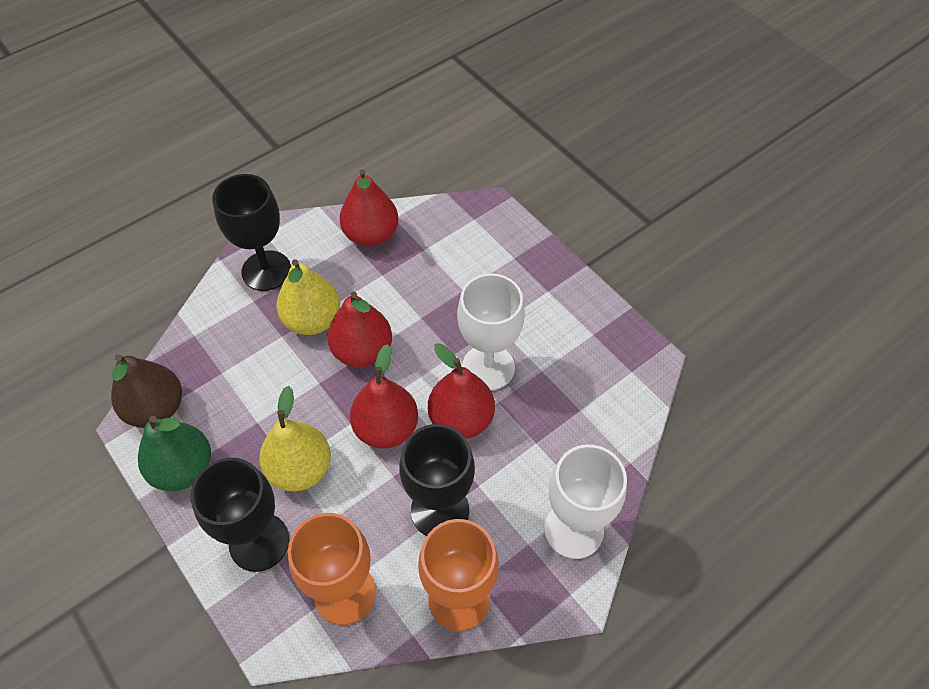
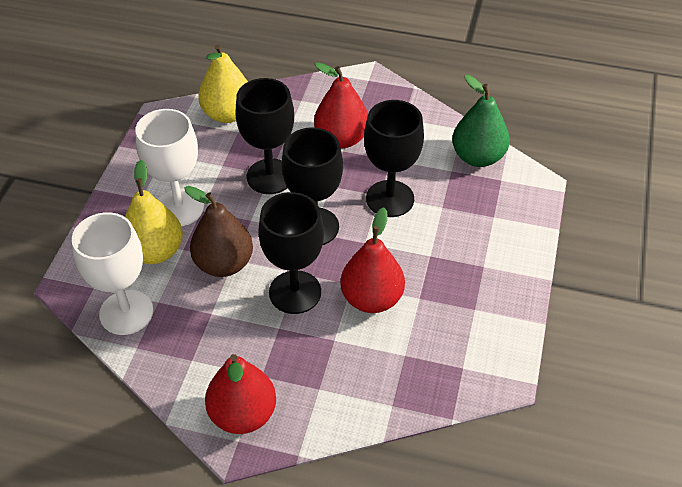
black goblet: 3 -> 4
orange goblet: 2 -> 0
red pear: 4 -> 3

